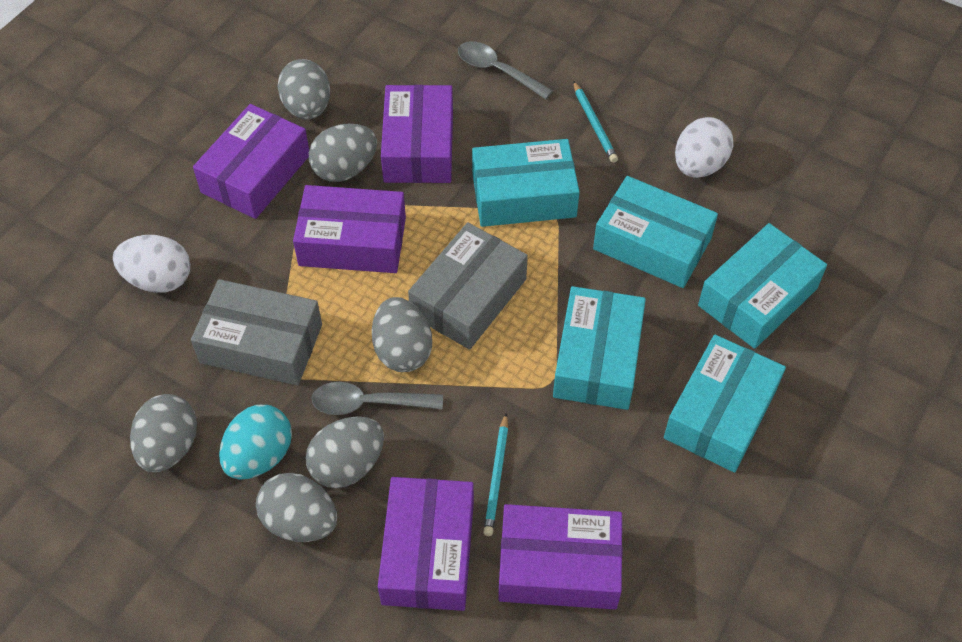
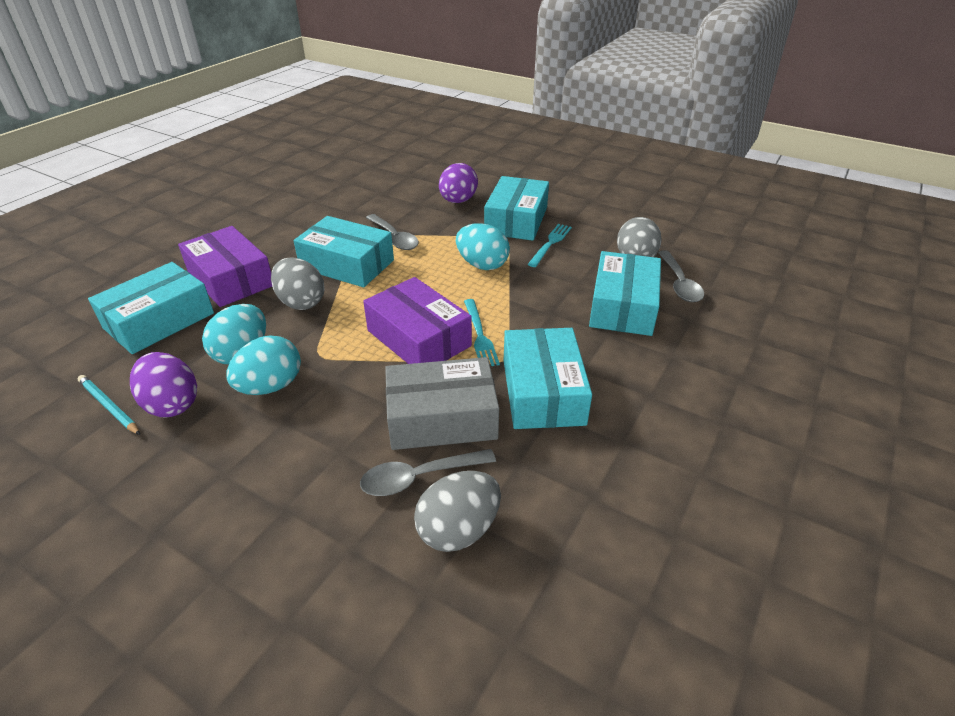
grey box: 2 -> 1
grey egg: 6 -> 3
grey spoon: 2 -> 3
purple box: 5 -> 2
purple egg: 0 -> 2
turquoise egg: 1 -> 3
turquoise fork: 0 -> 2
turquoise pencil: 2 -> 1
white egg: 2 -> 0

